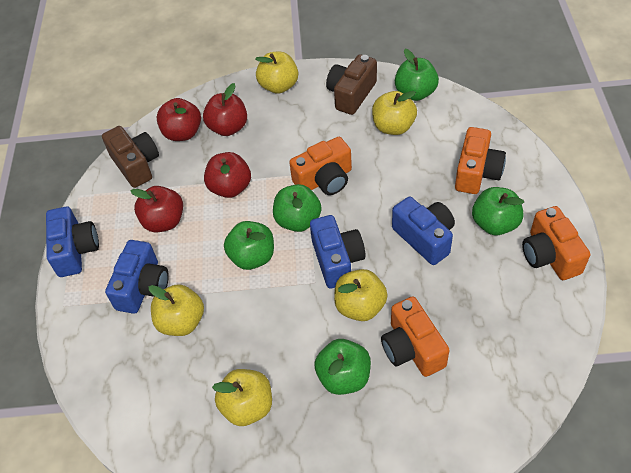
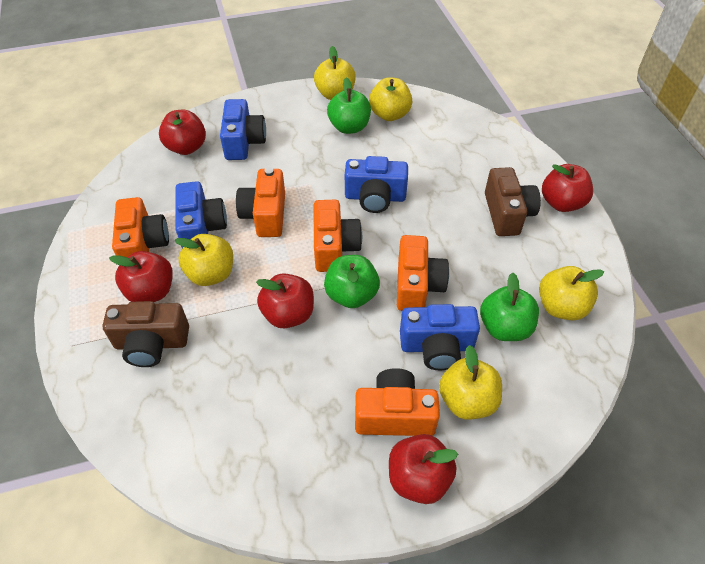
green apple: 5 -> 3
orange camera: 4 -> 5
red apple: 4 -> 5

